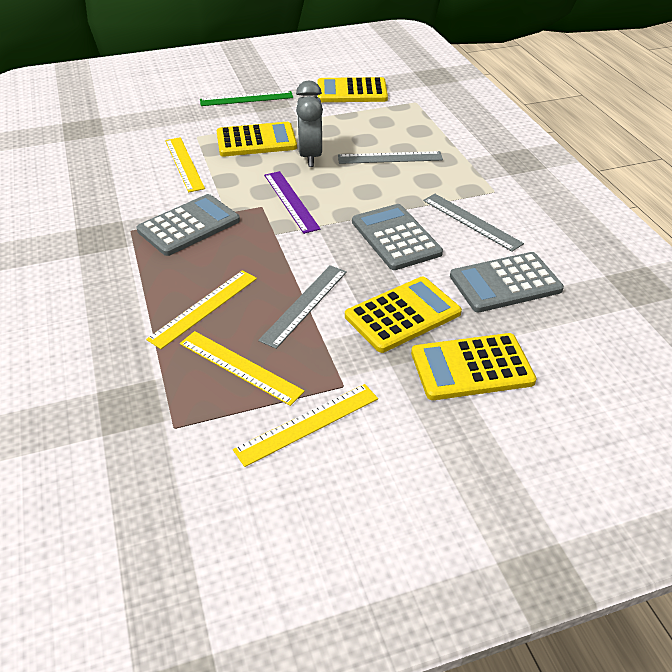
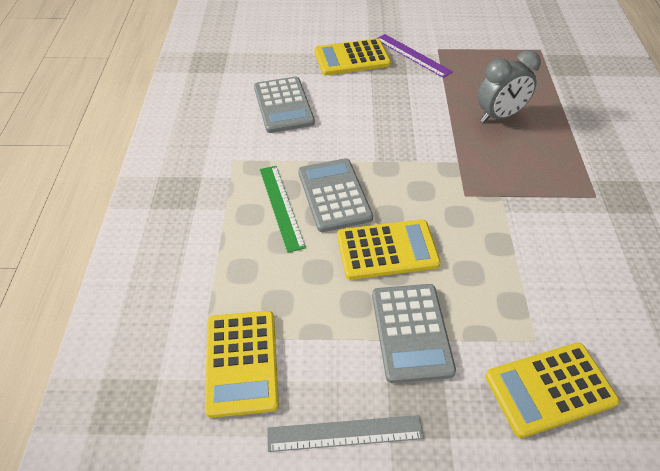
grey ruler: 3 -> 1
yellow ruler: 4 -> 0

